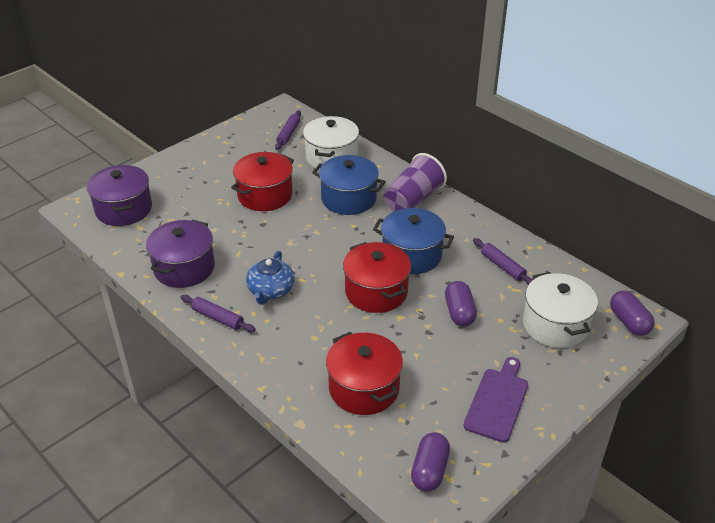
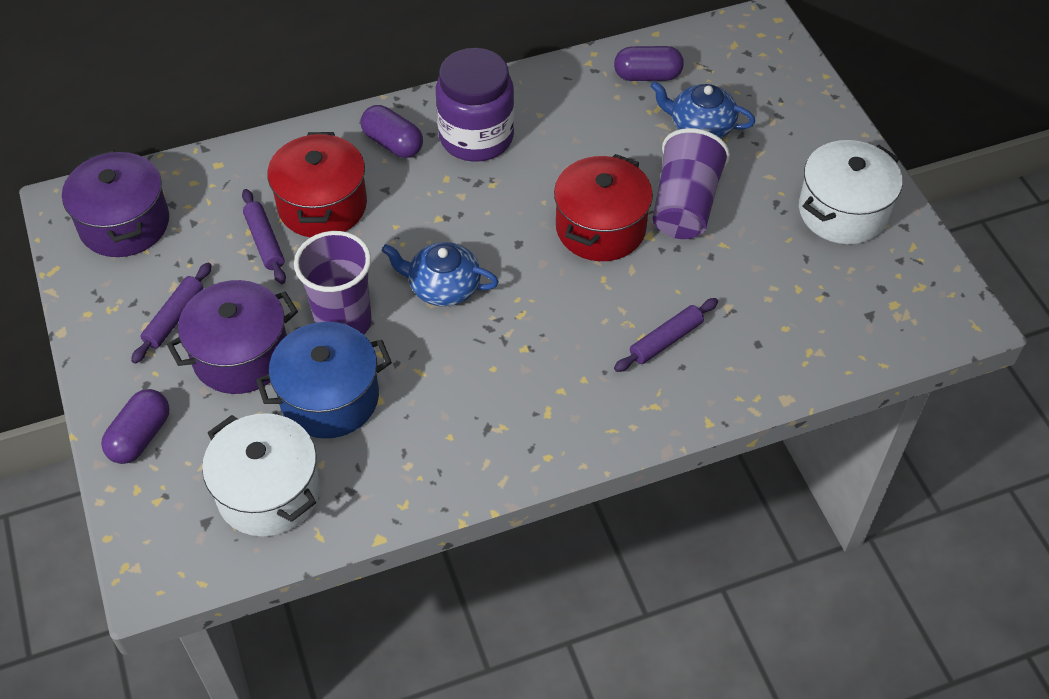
blue pot: 2 -> 1
blue teapot: 1 -> 2
purple cup: 1 -> 2
purple cutting board: 1 -> 0
purple jar: 0 -> 1
red pot: 3 -> 2

